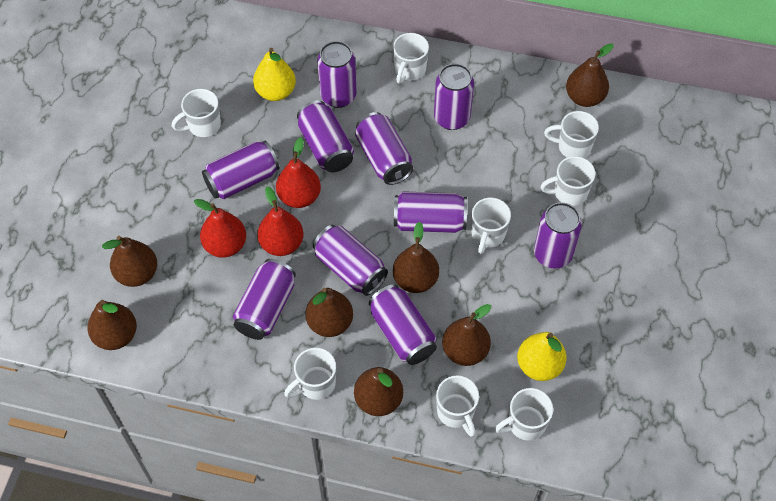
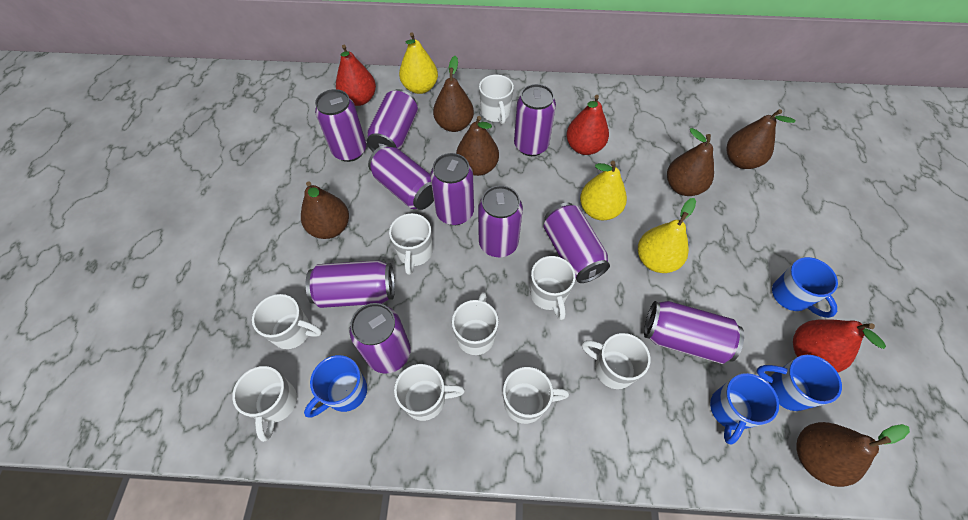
blue mug: 0 -> 4
brown pear: 7 -> 6
white mug: 8 -> 9
yellow pear: 2 -> 3

